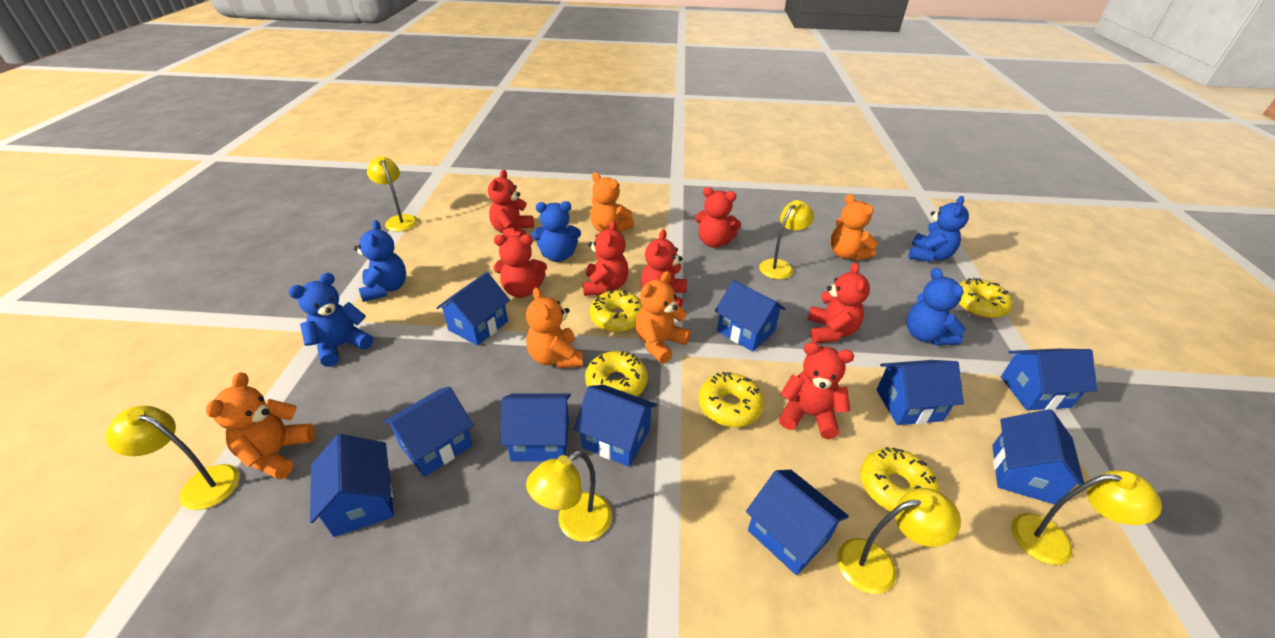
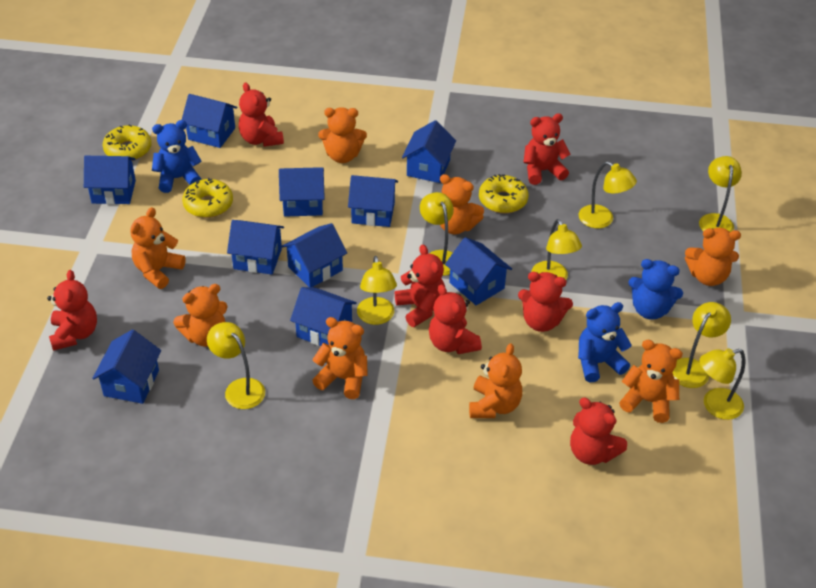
blue teddy bear: 5 -> 3
orange teddy bear: 5 -> 8
yellow donut: 5 -> 3
yellow lamp: 6 -> 8

